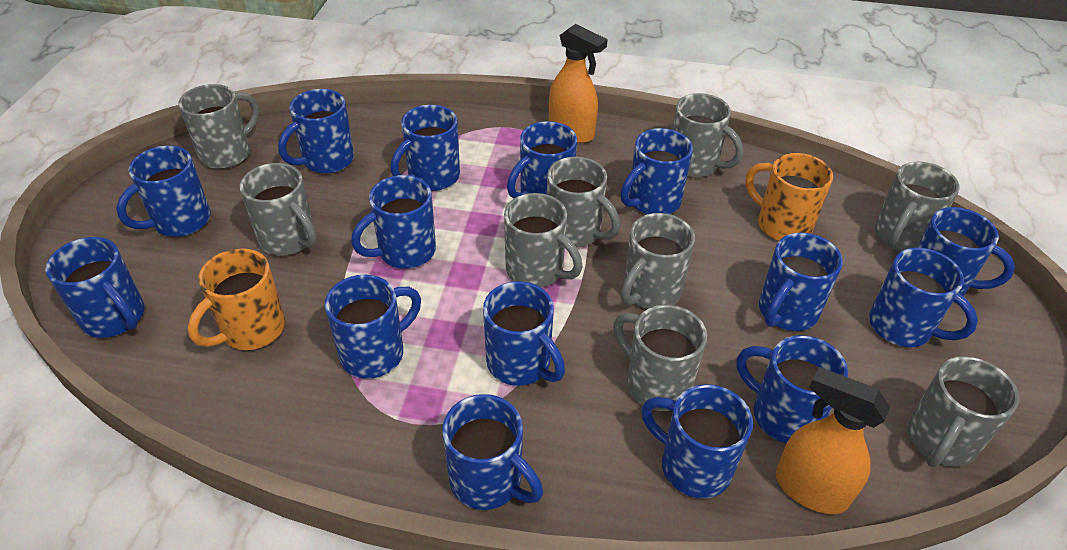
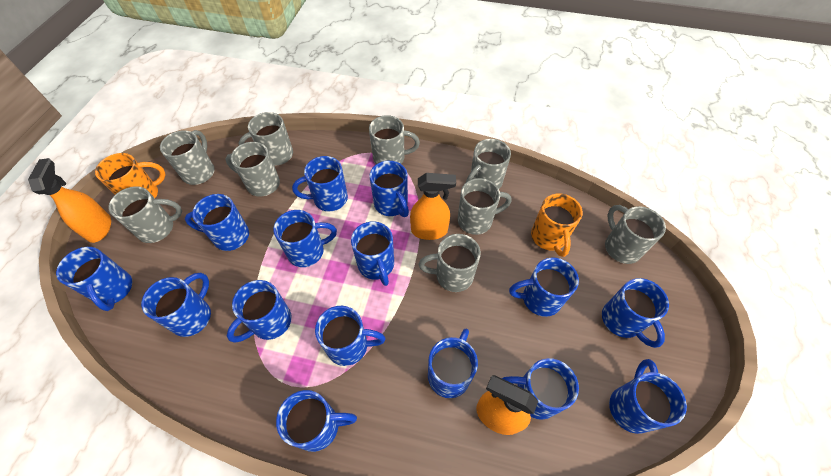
orange spray bottle: 2 -> 3

